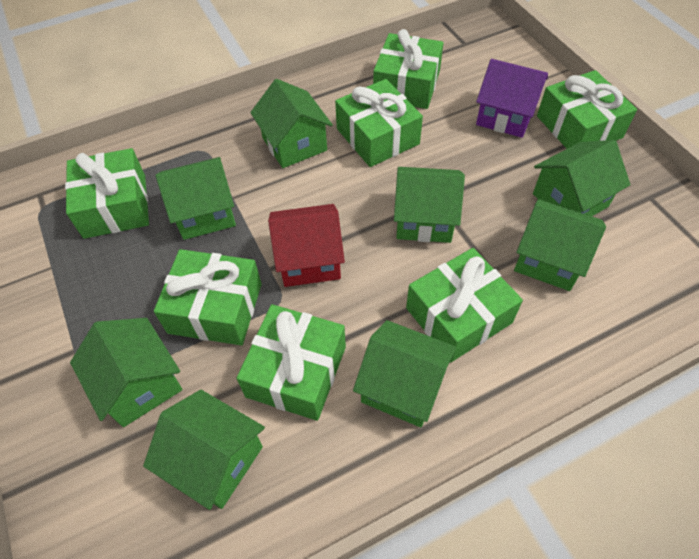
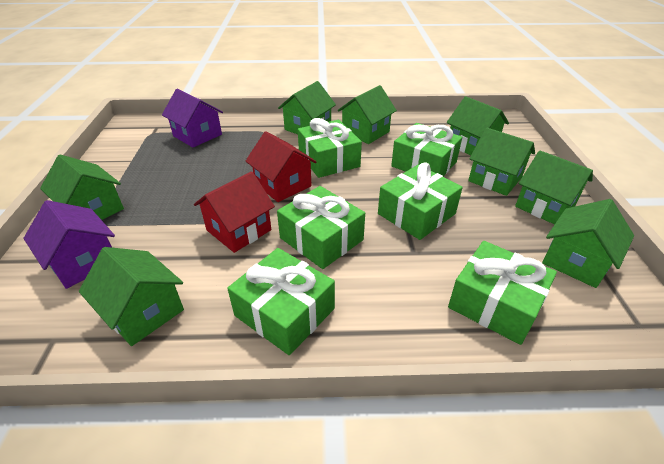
green gift: 7 -> 6
purple house: 1 -> 2
red house: 1 -> 2

